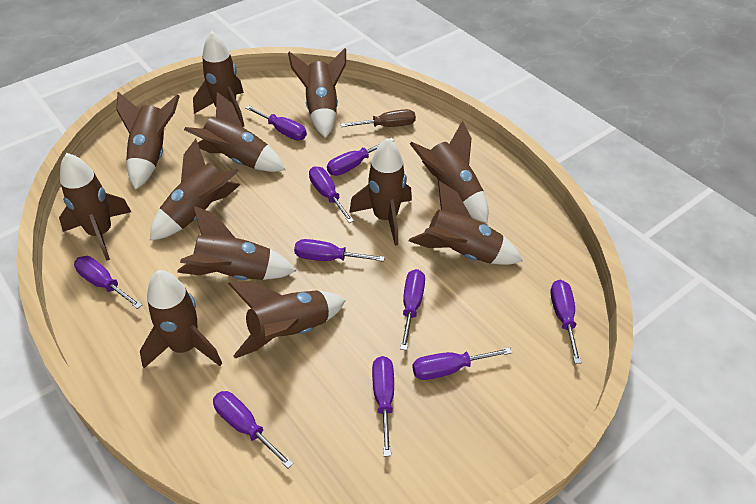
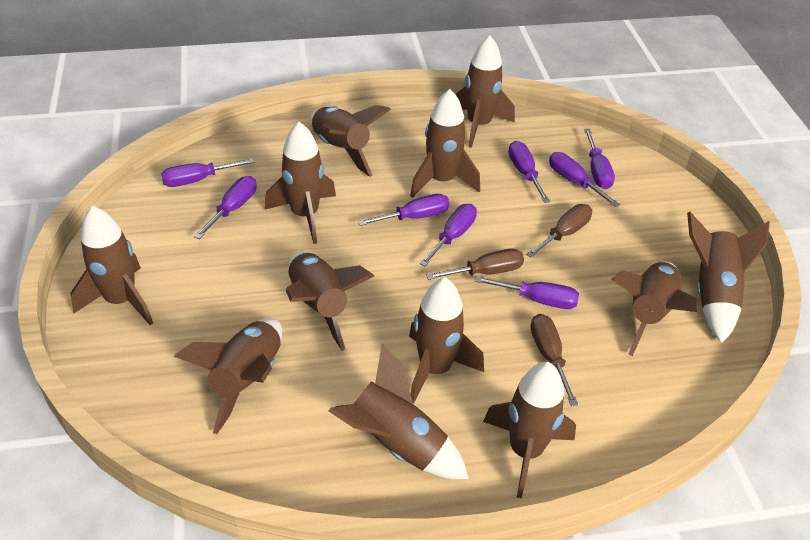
brown screwdriver: 1 -> 3
purple screwdriver: 10 -> 8

